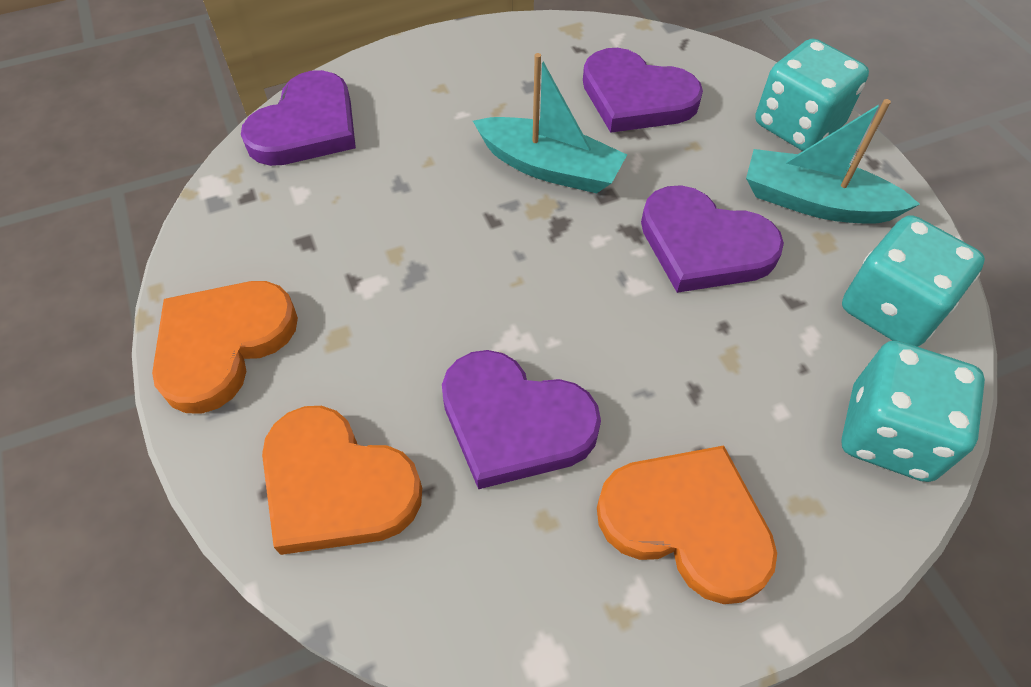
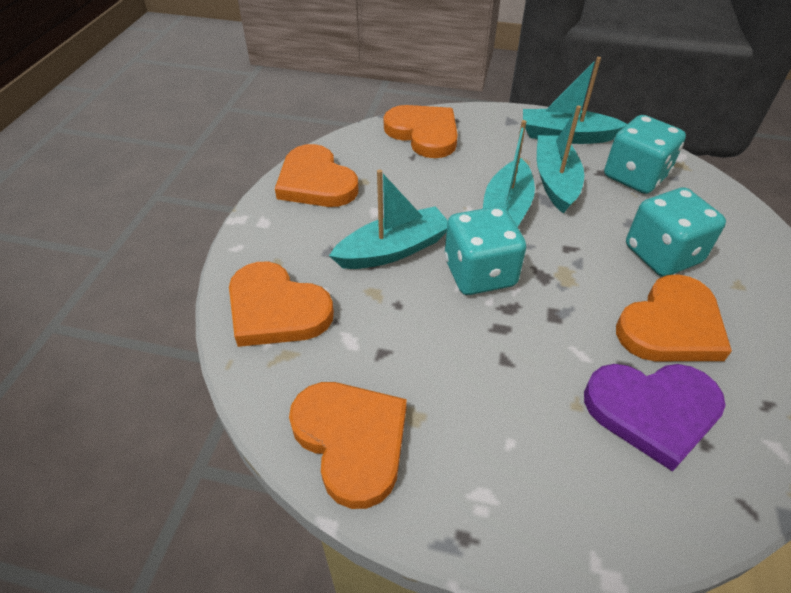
orange heart: 3 -> 5
purple heart: 4 -> 1
turquoise boat: 2 -> 4

